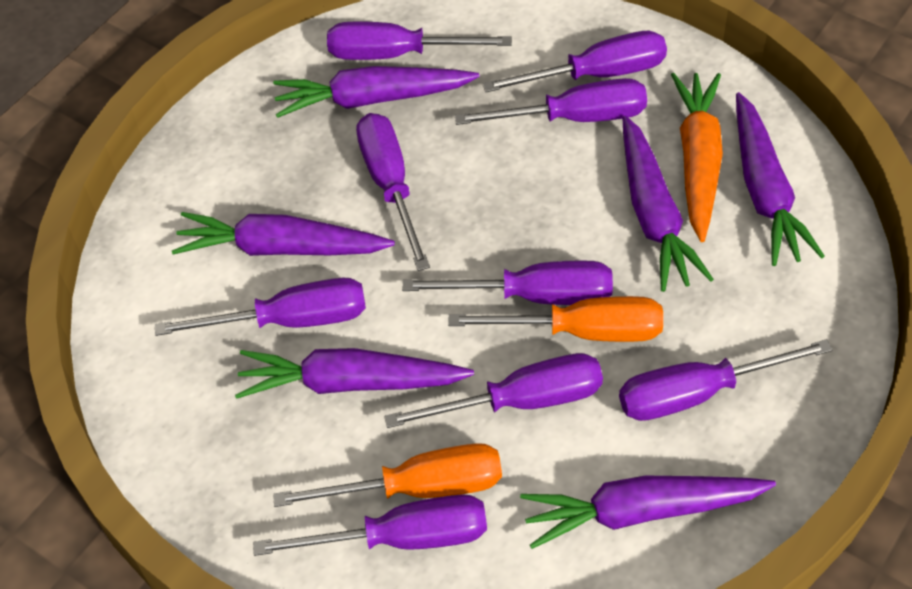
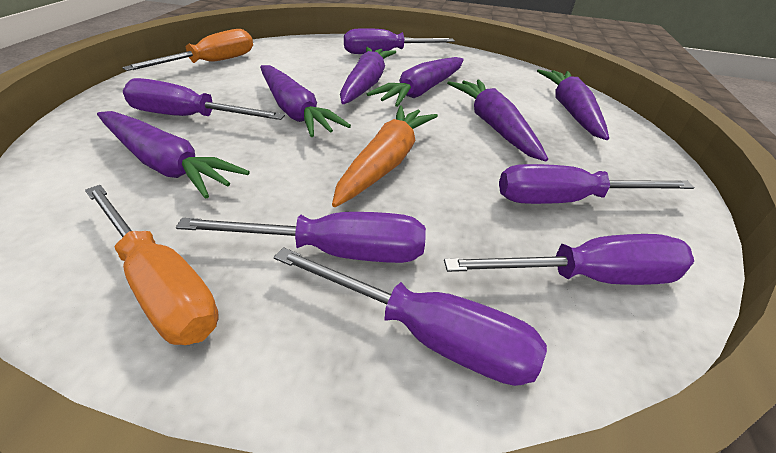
purple screwdriver: 9 -> 6

